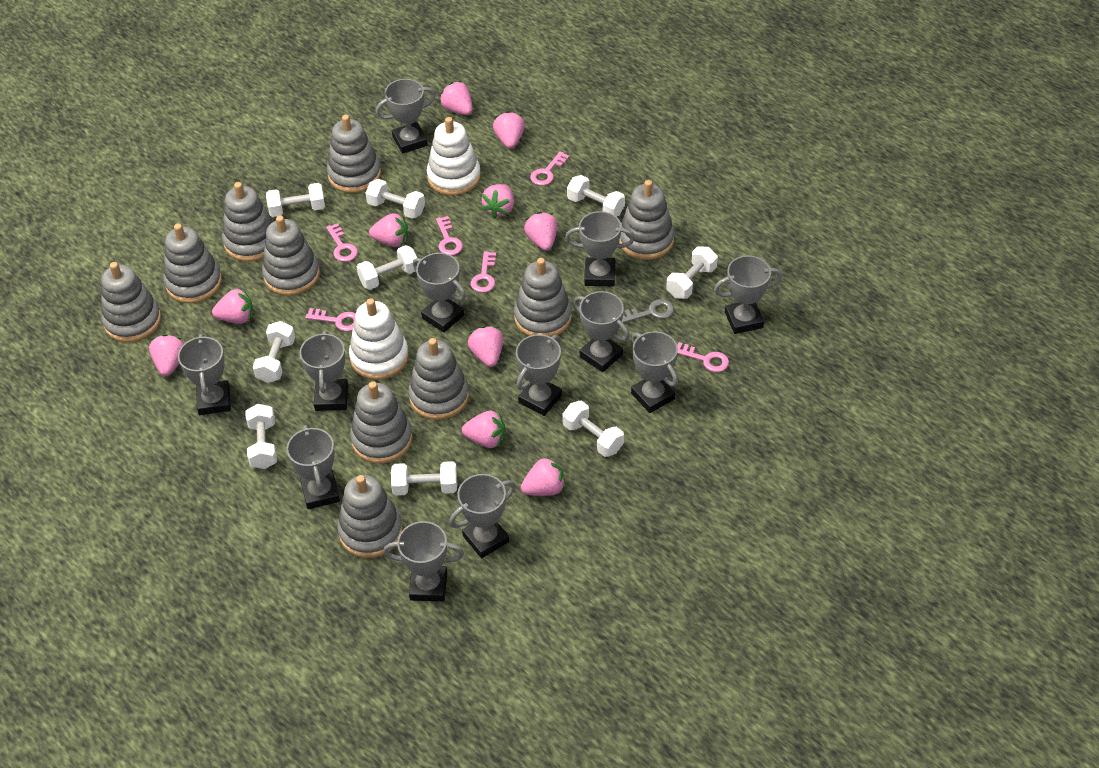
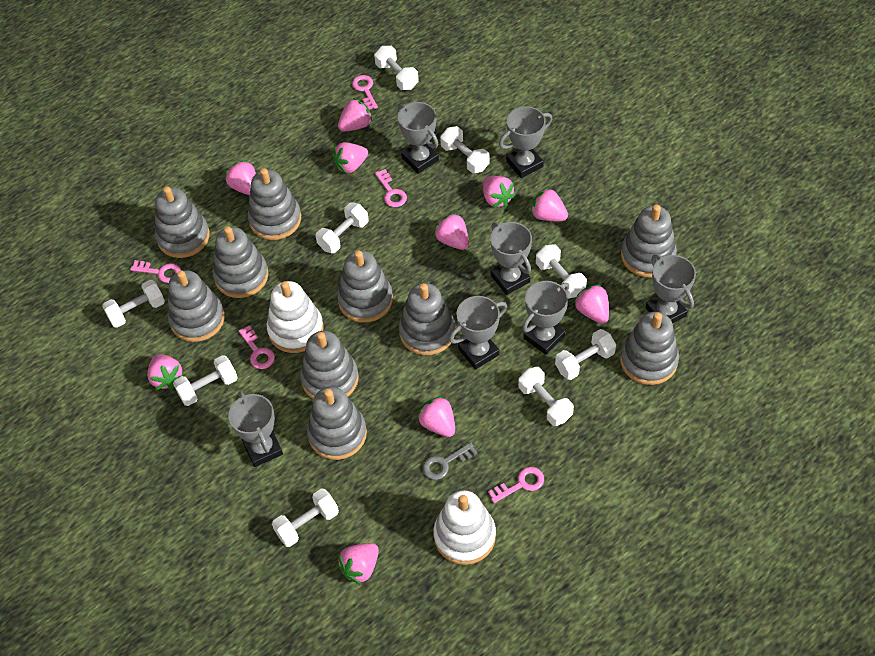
grey trophy: 12 -> 7
pink key: 6 -> 5

